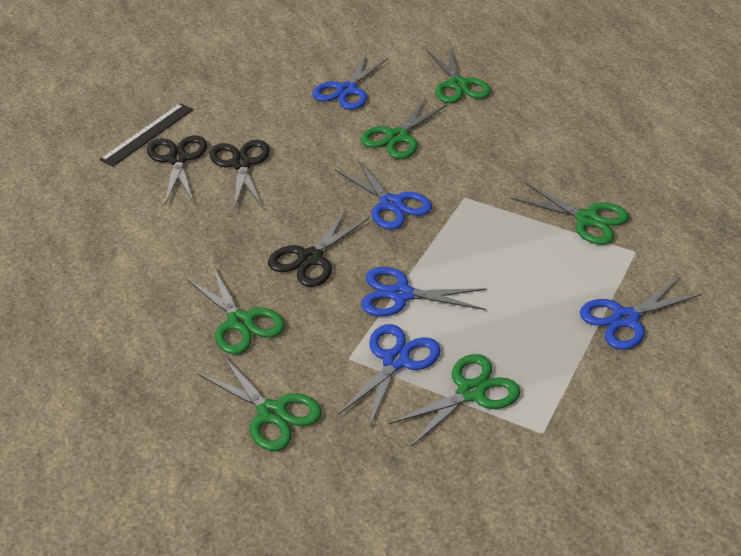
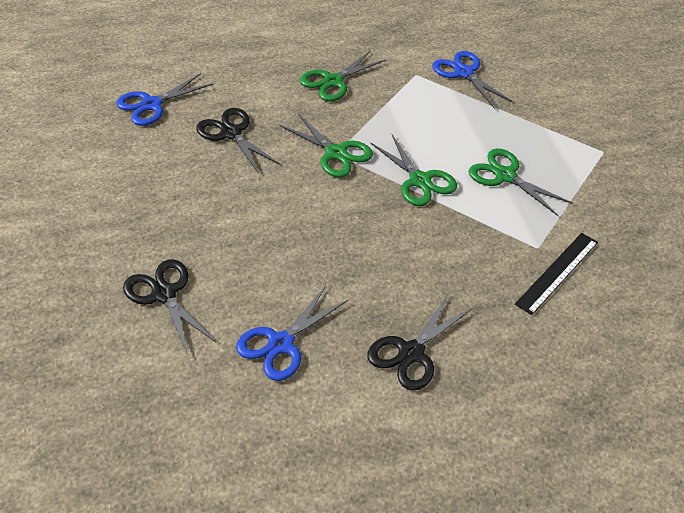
blue scissors: 5 -> 3
green scissors: 6 -> 4

